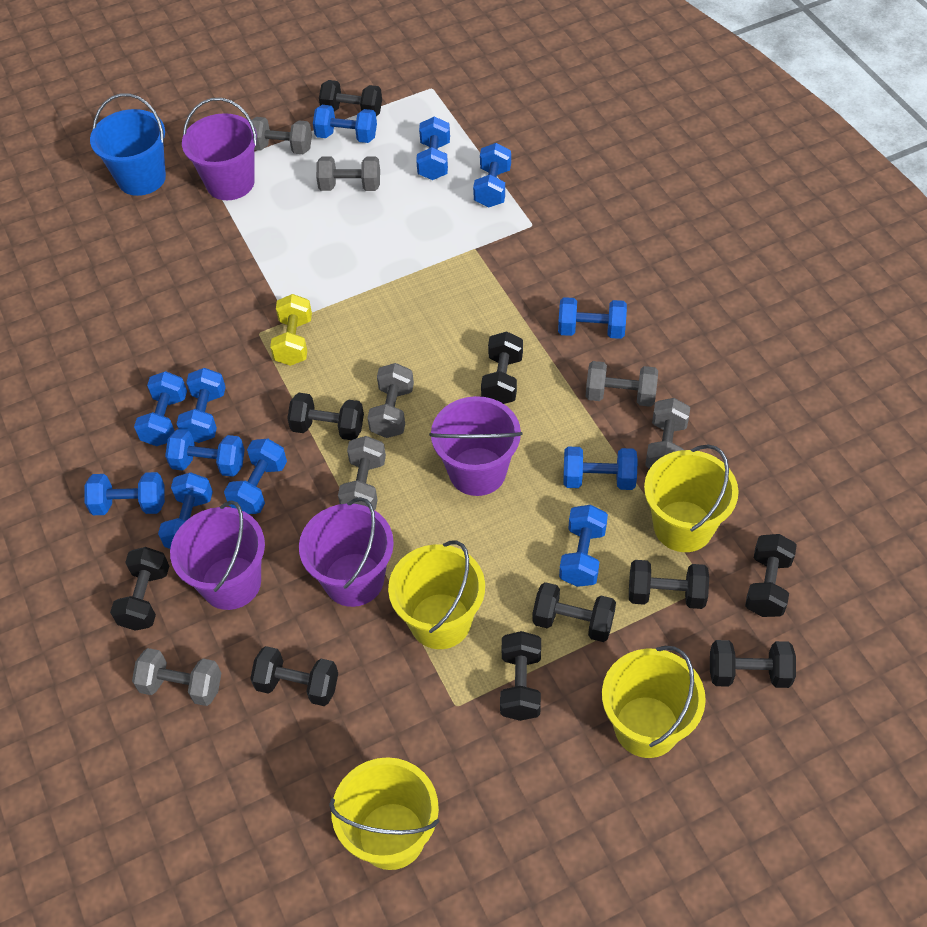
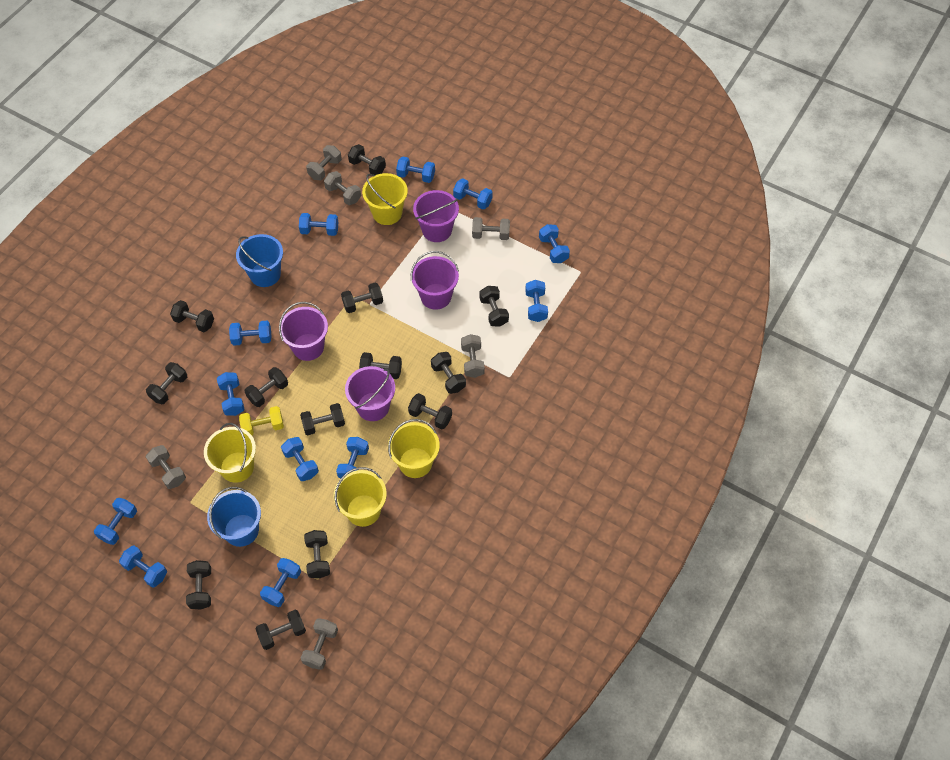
black dumbbell: 10 -> 13
blue bucket: 1 -> 2
grey dumbbell: 7 -> 6

